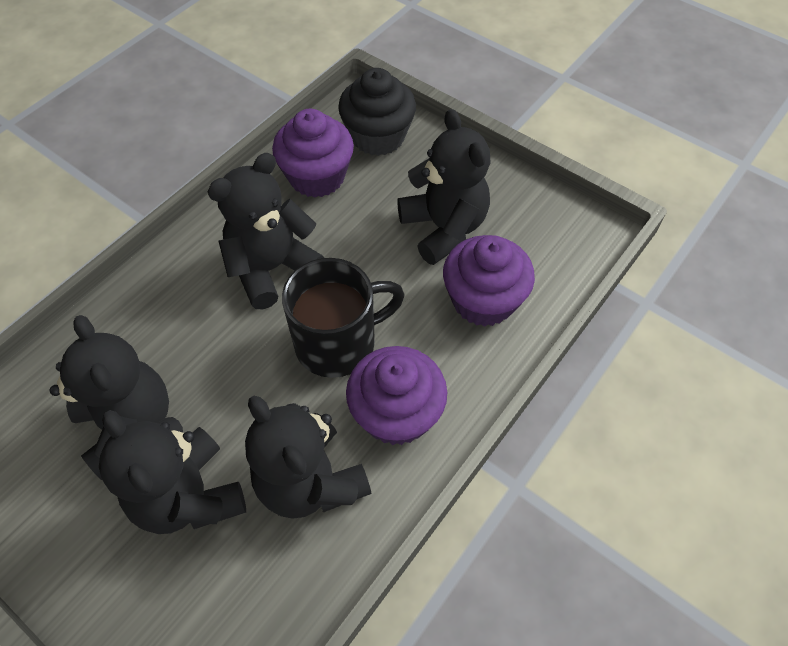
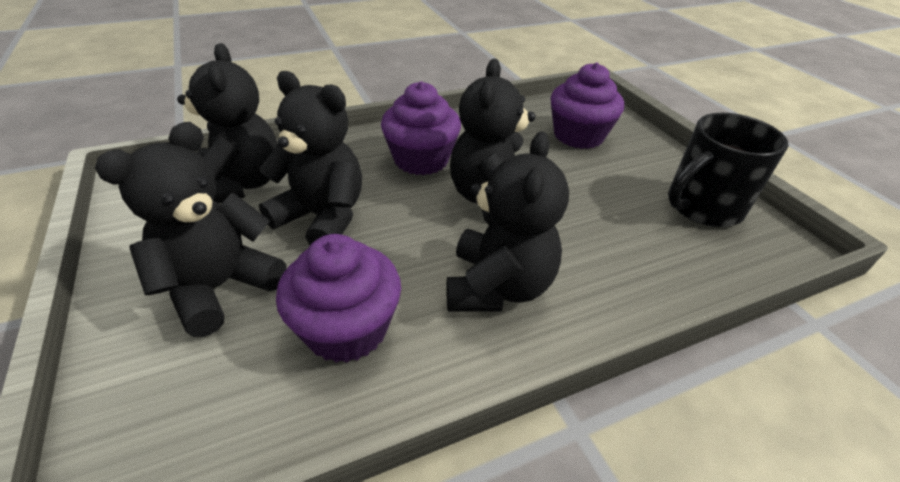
black cupcake: 1 -> 0

